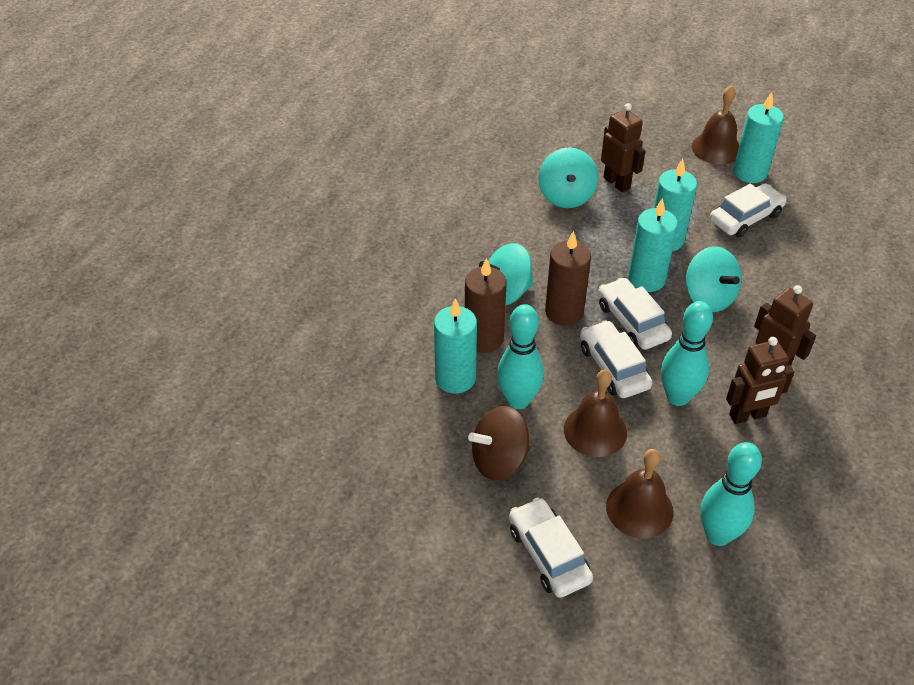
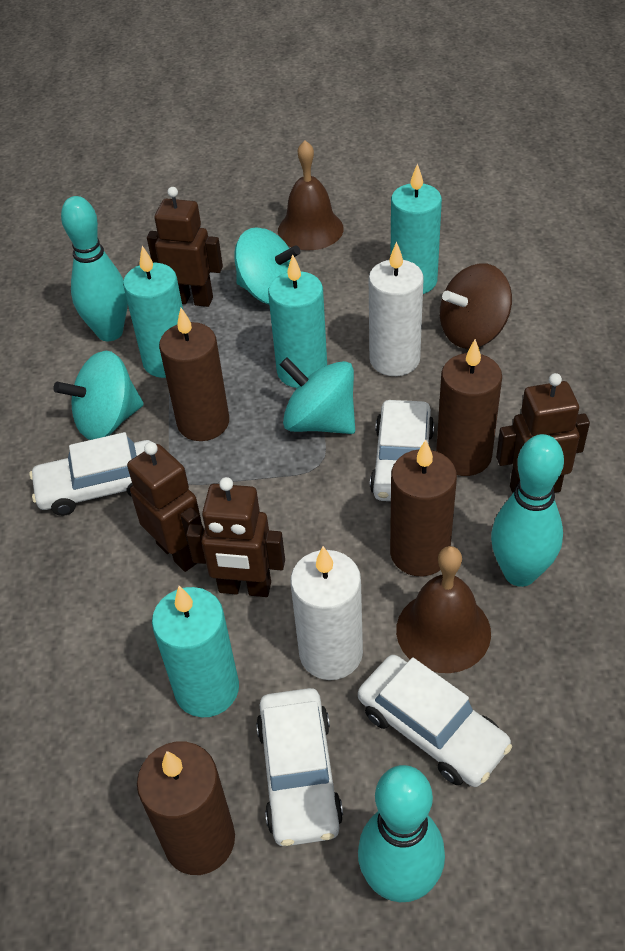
brown bell: 3 -> 2
brown candle: 2 -> 4
brown robot: 3 -> 4
white candle: 0 -> 2

